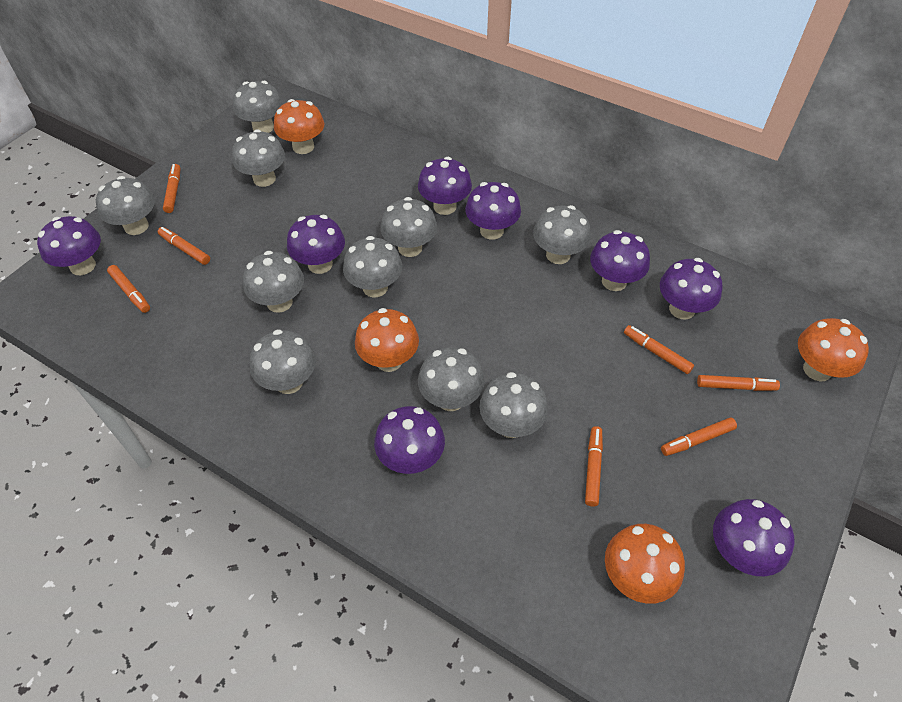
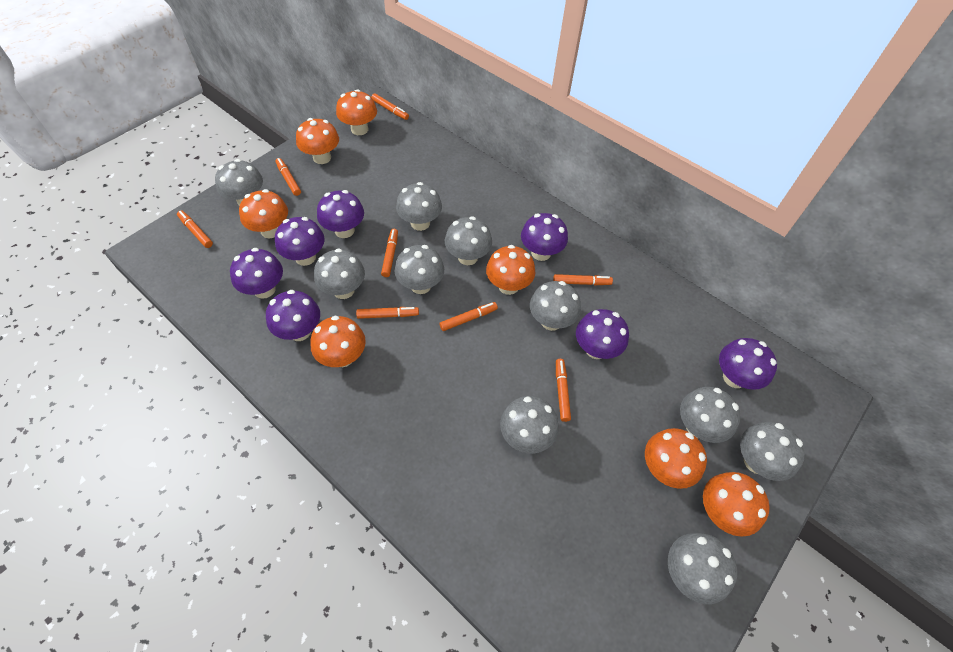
orange marker: 7 -> 8
orange mushroom: 4 -> 7
purple mushroom: 8 -> 7

